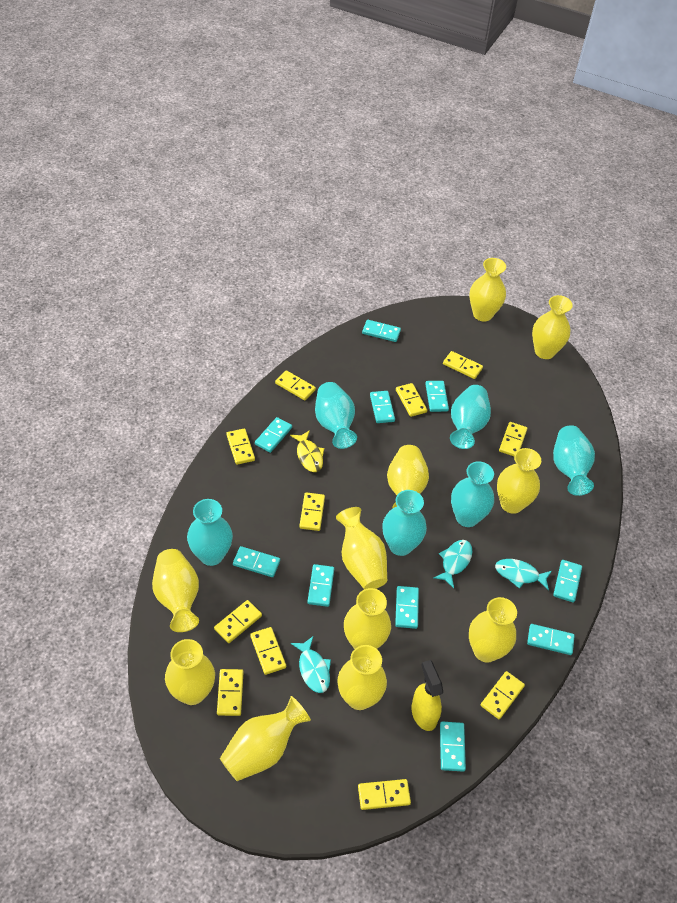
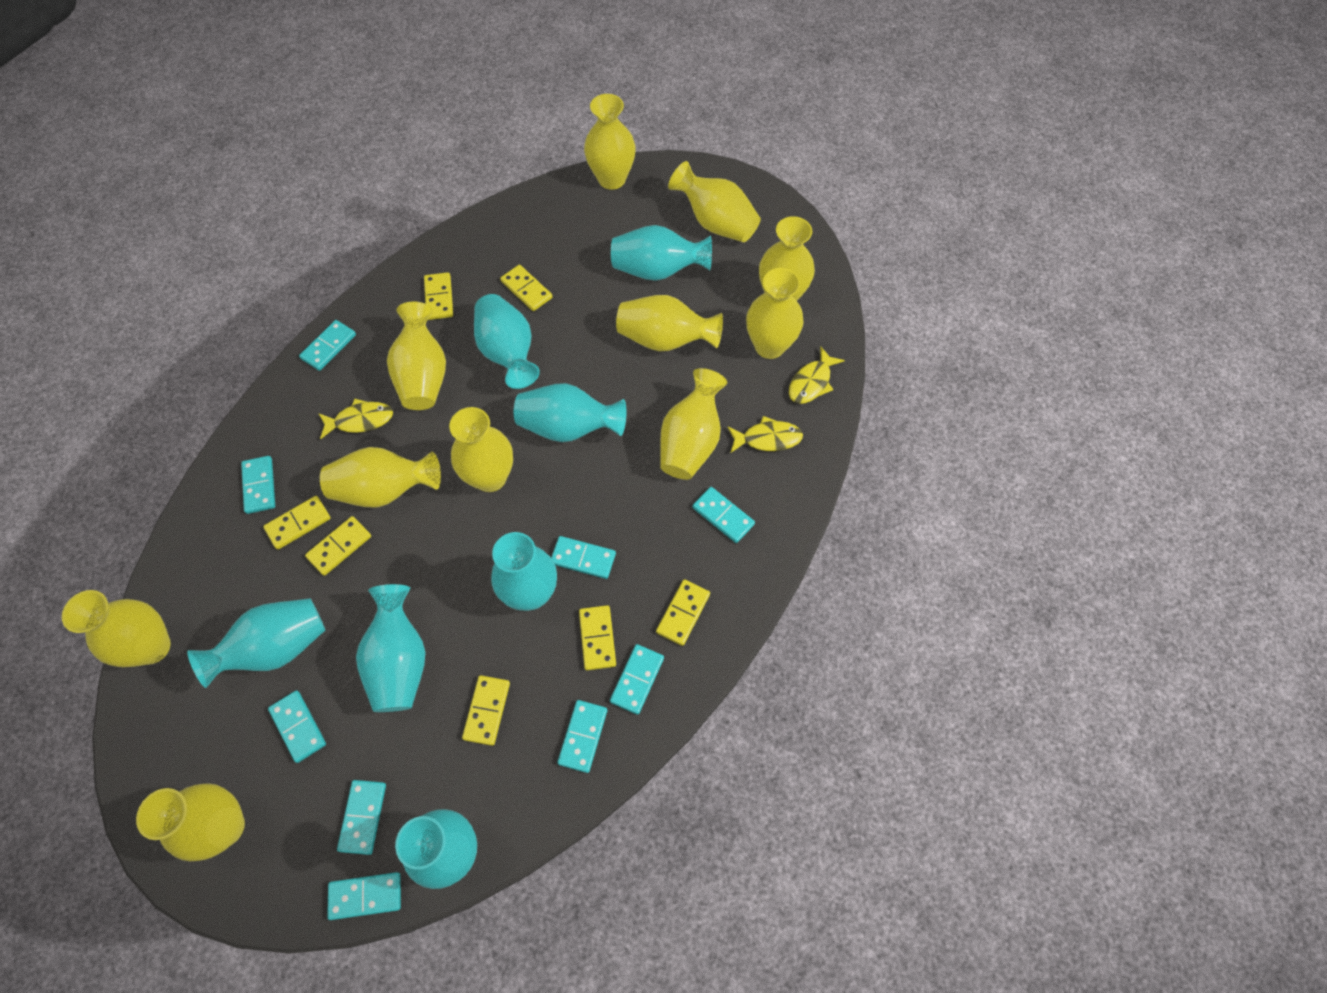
turquoise domino: 10 -> 9
turquoise fish: 3 -> 0
turquoise vase: 6 -> 7
yellow domino: 11 -> 7
yellow fish: 1 -> 3
yellow spray bottle: 1 -> 0

